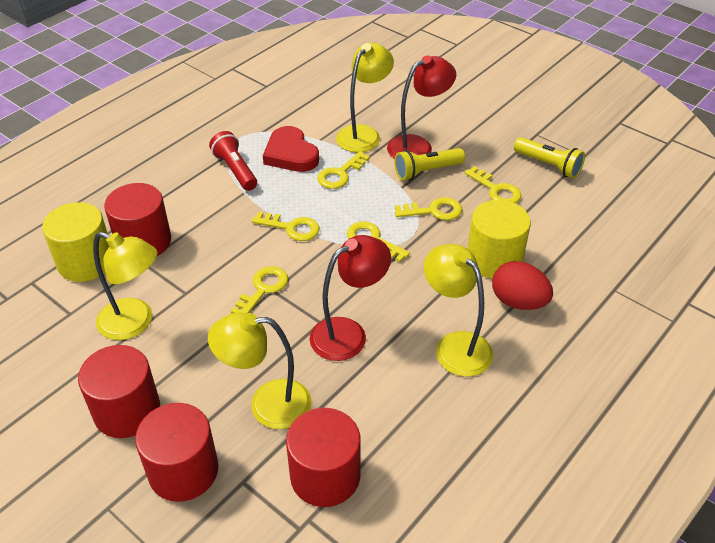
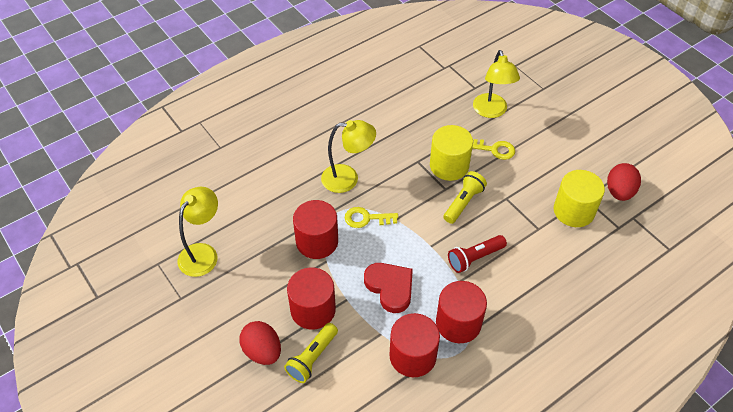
red egg: 1 -> 2
red lamp: 2 -> 0
yellow key: 6 -> 2
yellow lamp: 4 -> 3

